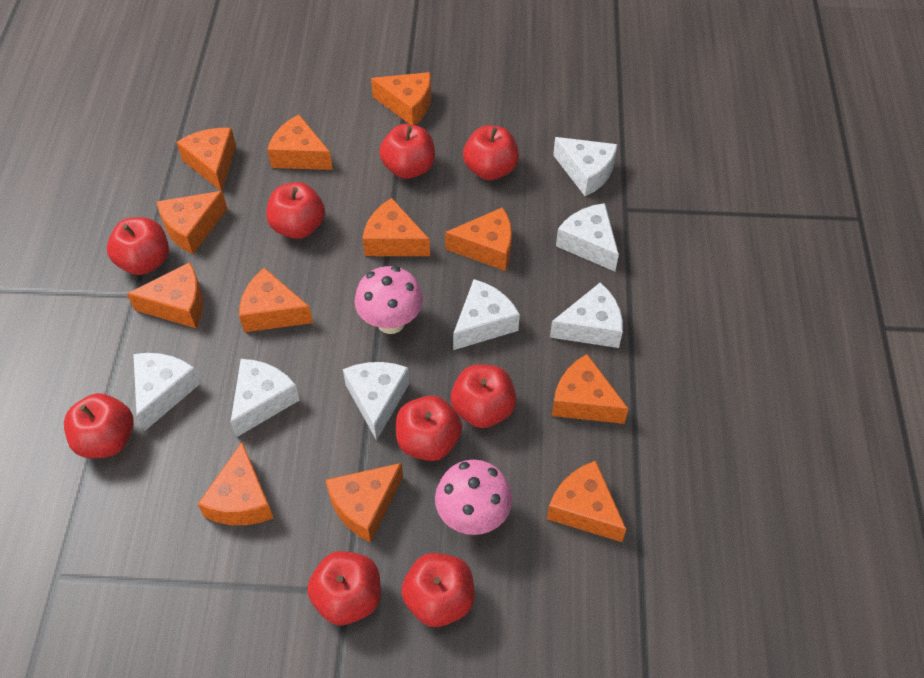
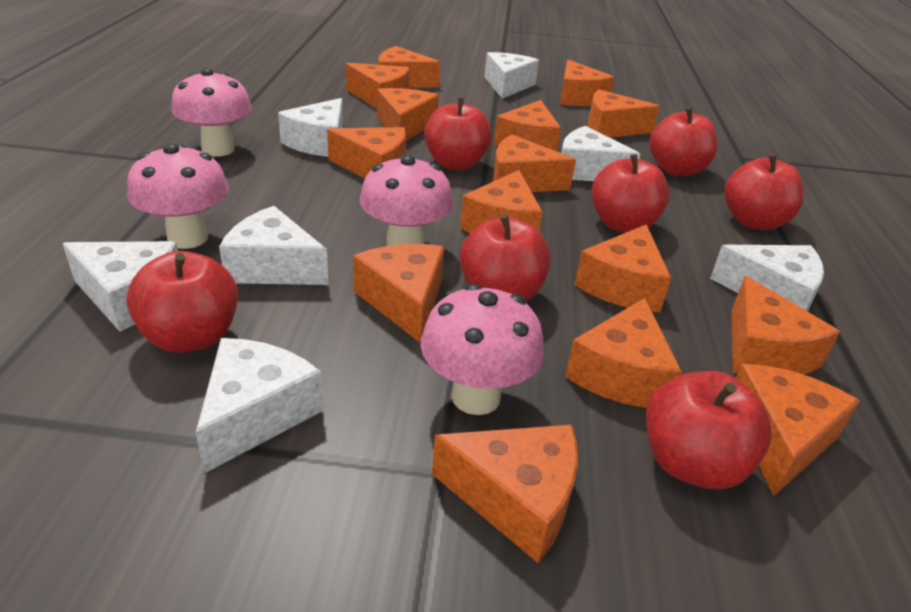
orange cheese: 12 -> 15
pink mushroom: 2 -> 4
red apple: 9 -> 7

